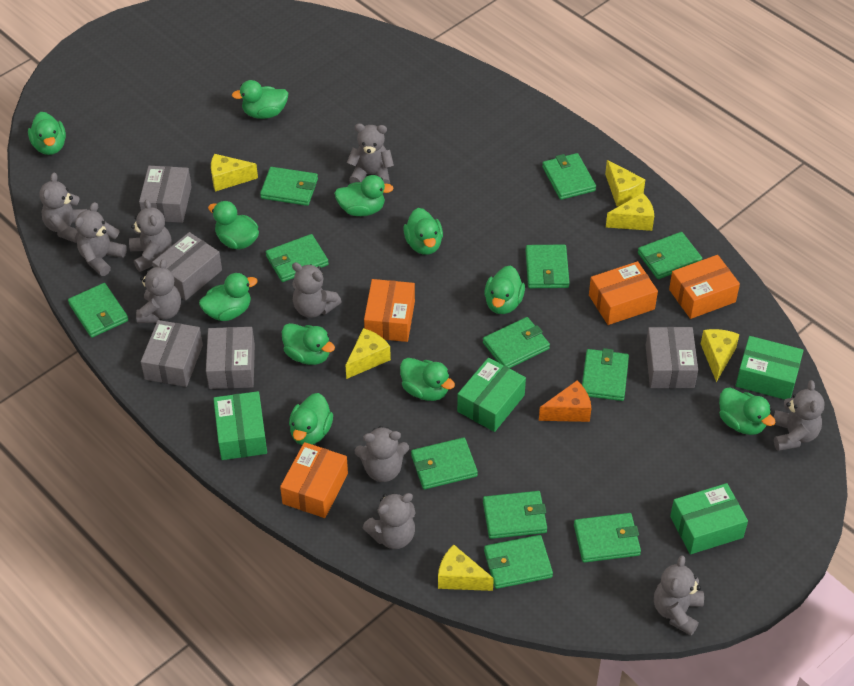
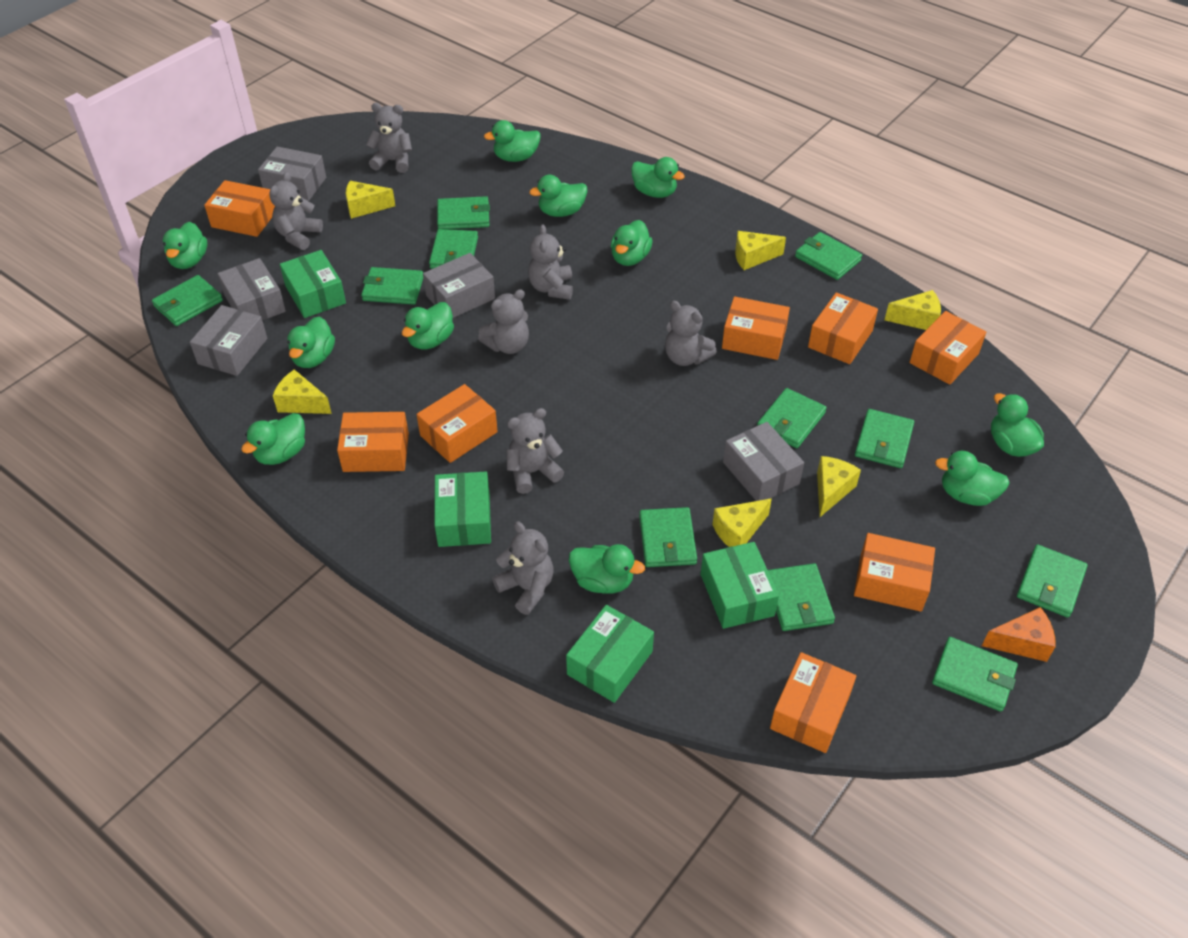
green wallet: 12 -> 11
grey teddy bear: 10 -> 7
orange box: 4 -> 8

